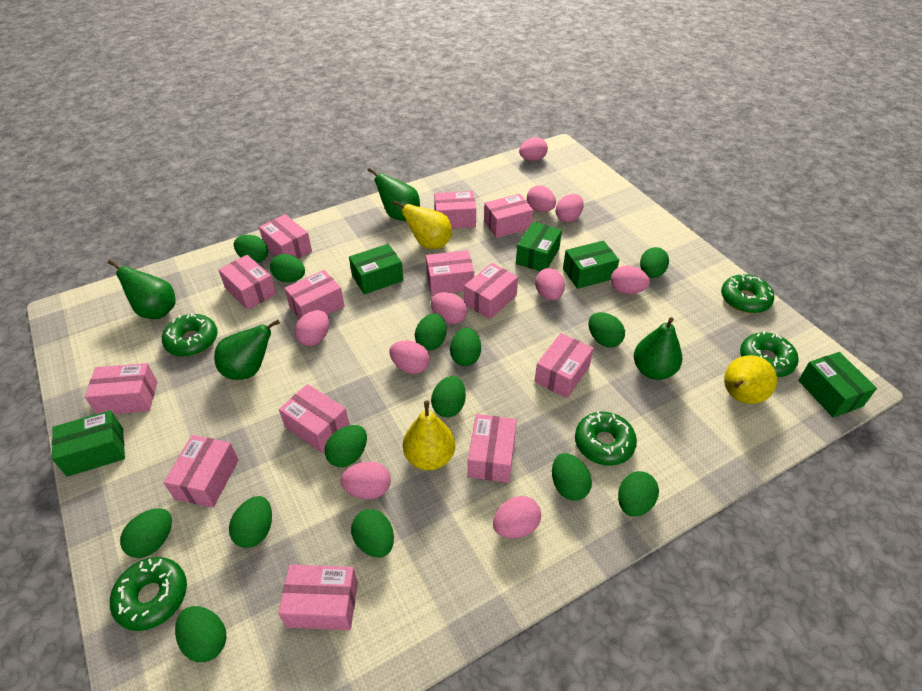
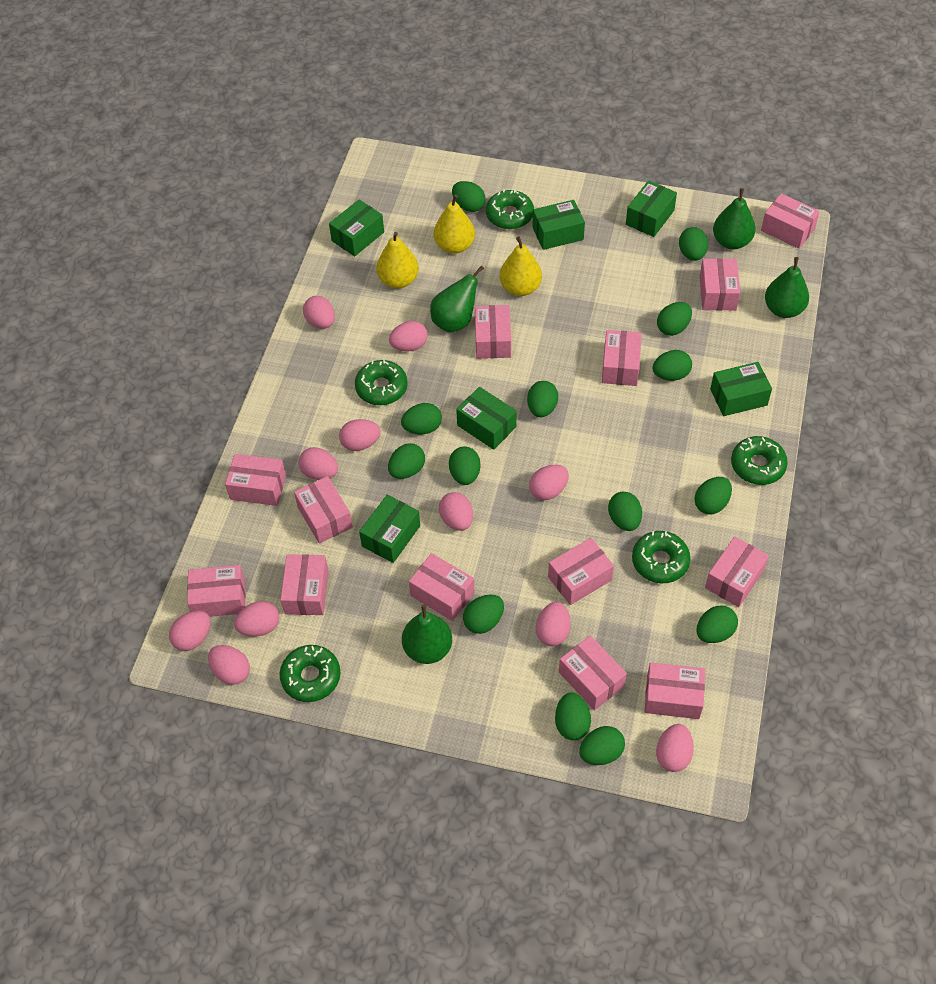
green box: 5 -> 6
pink egg: 10 -> 11

